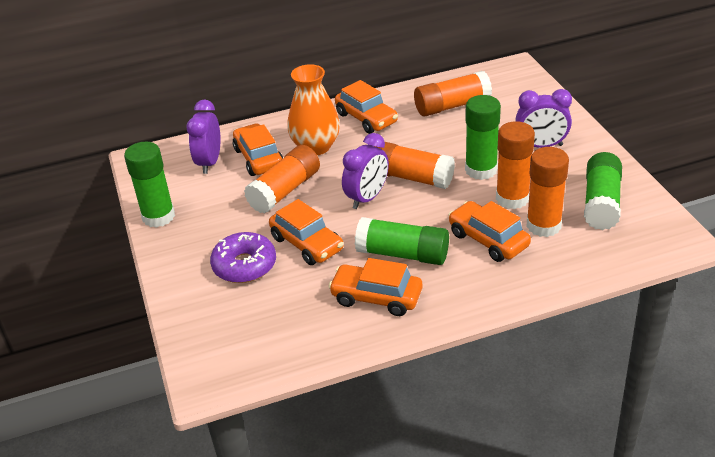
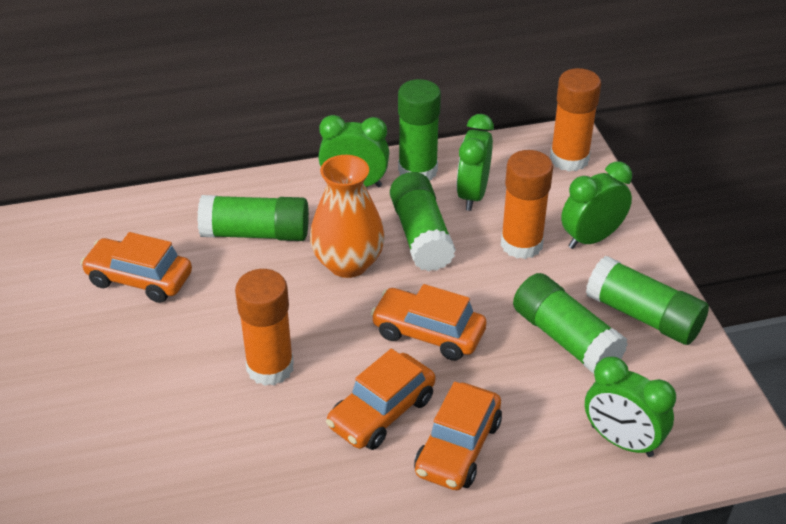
green clock: 0 -> 4
green glue stick: 4 -> 5
orange car: 5 -> 4
orange glue stick: 5 -> 3
purple clock: 3 -> 0
purple donut: 1 -> 0

